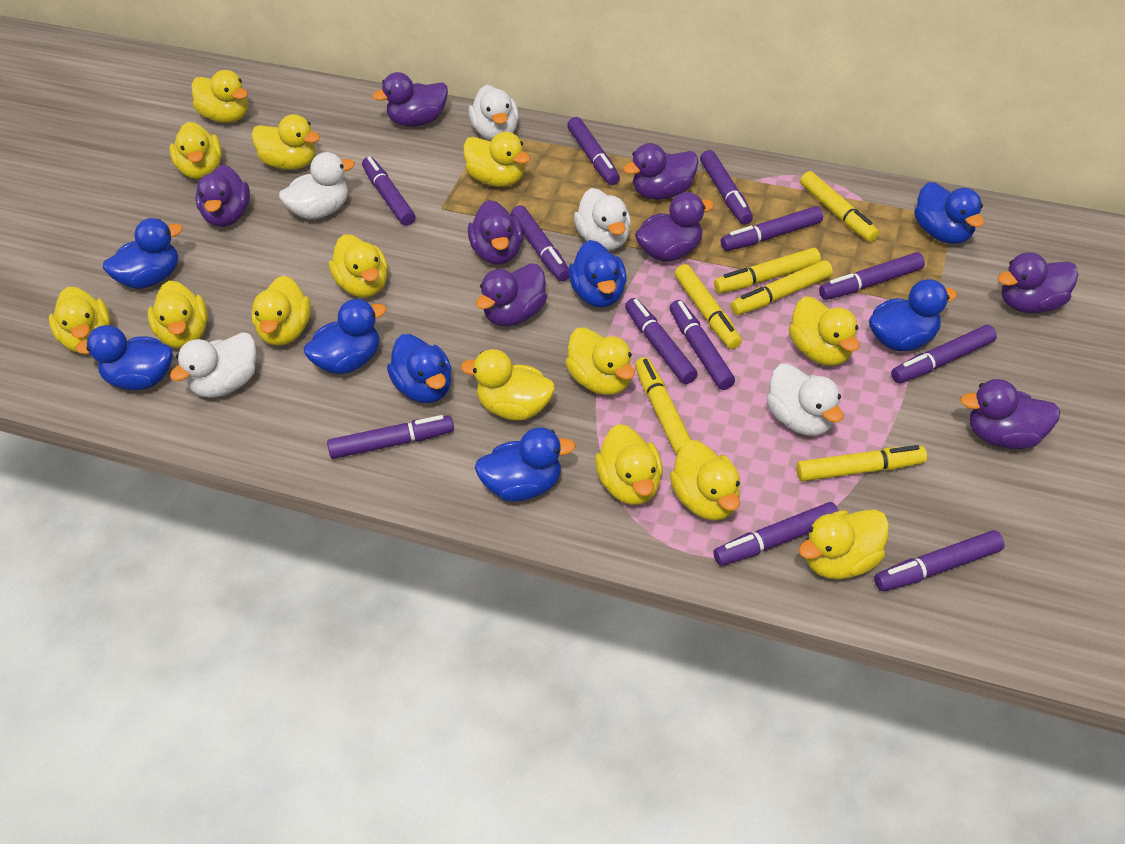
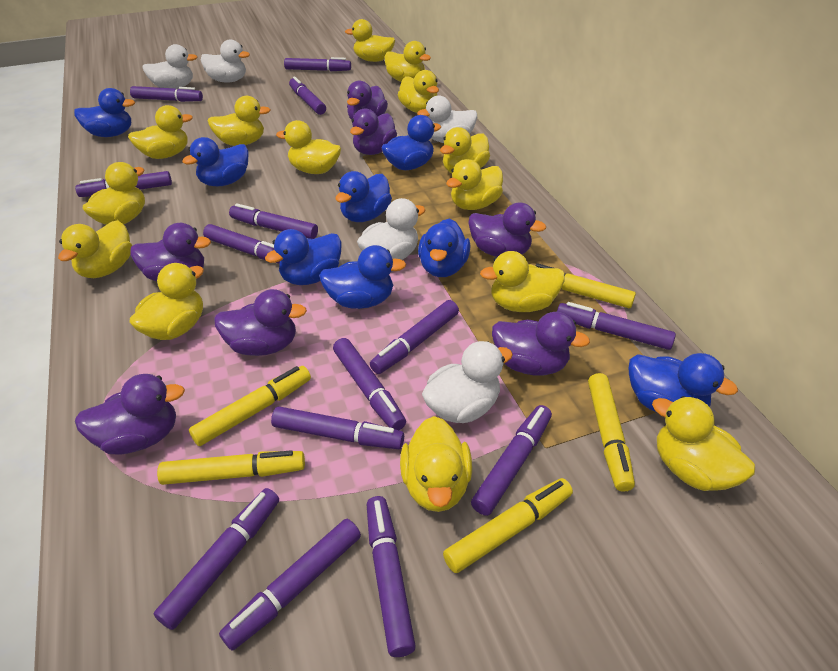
purple duck: 8 -> 7
purple marker: 12 -> 14
yellow marker: 6 -> 5

